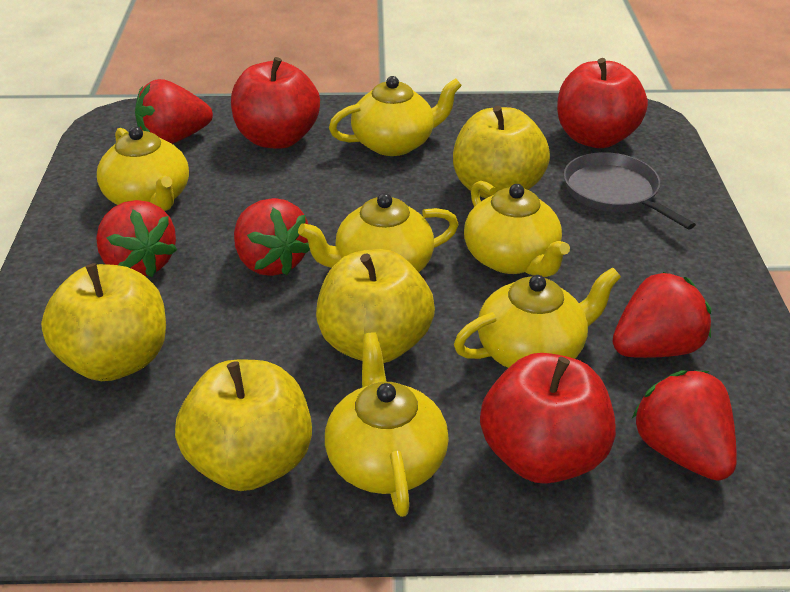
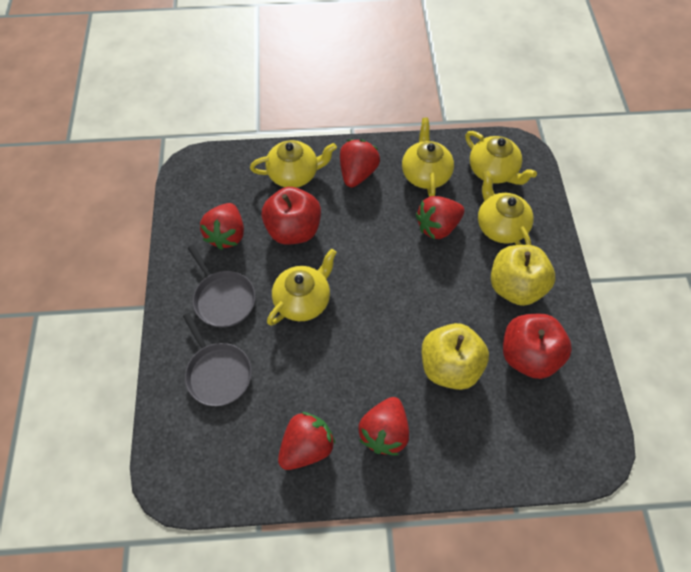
grey pan: 1 -> 2
red apple: 3 -> 2
yellow apple: 4 -> 2
yellow teapot: 6 -> 5

